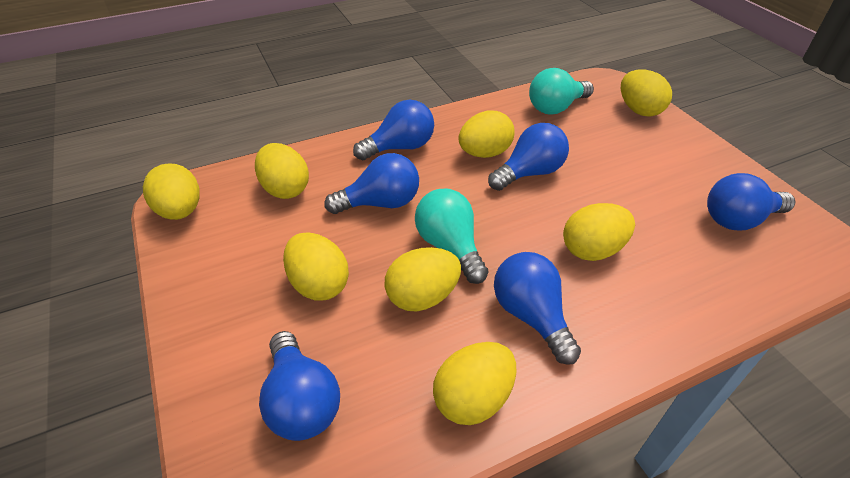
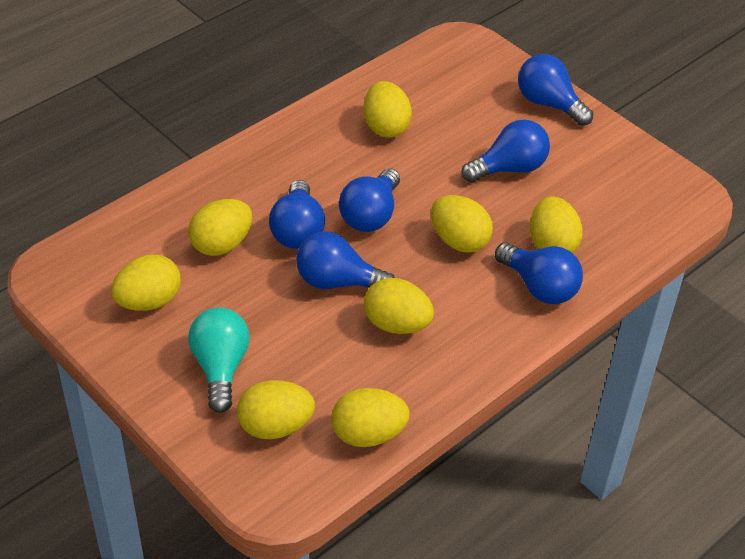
turquoise light bulb: 2 -> 1

